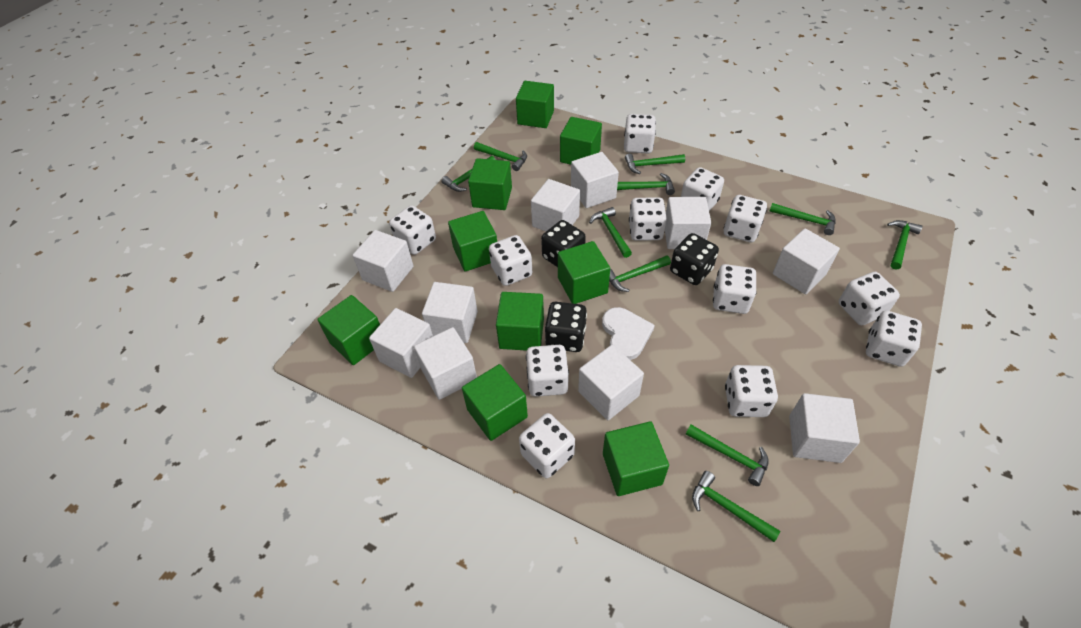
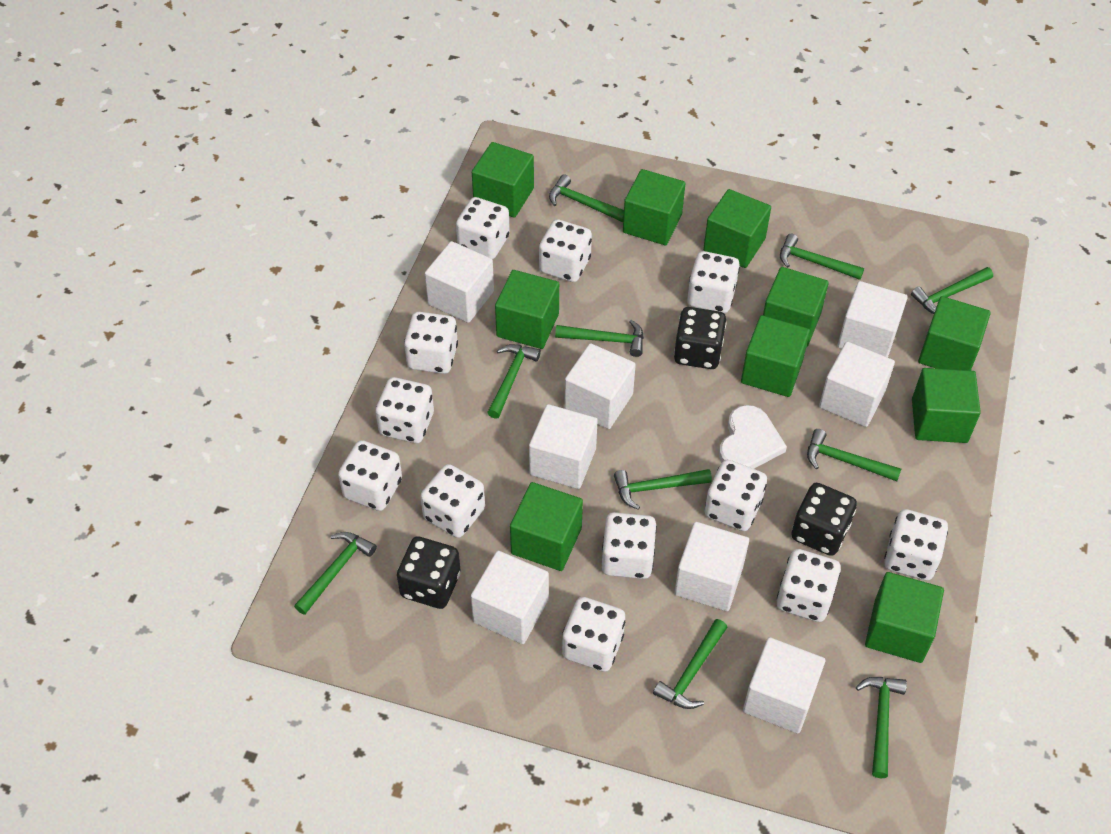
green cube: 9 -> 10
white cube: 10 -> 8

